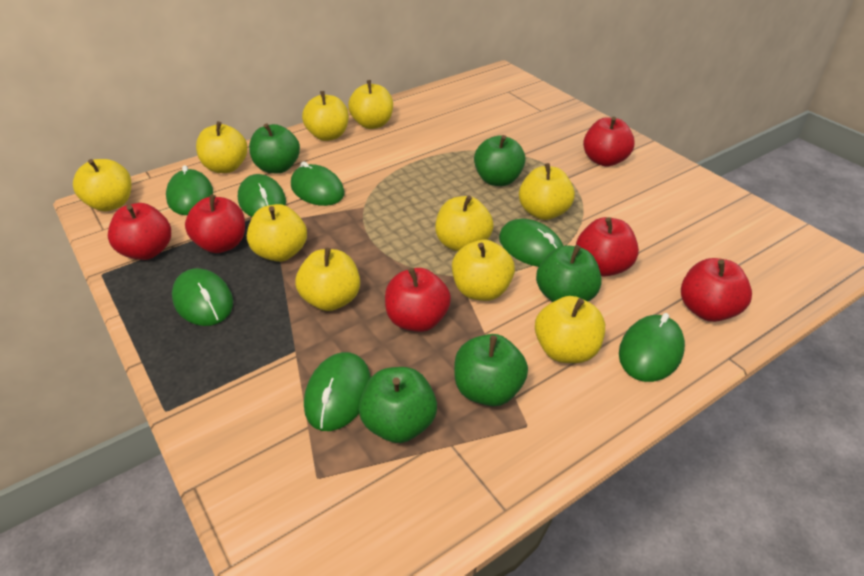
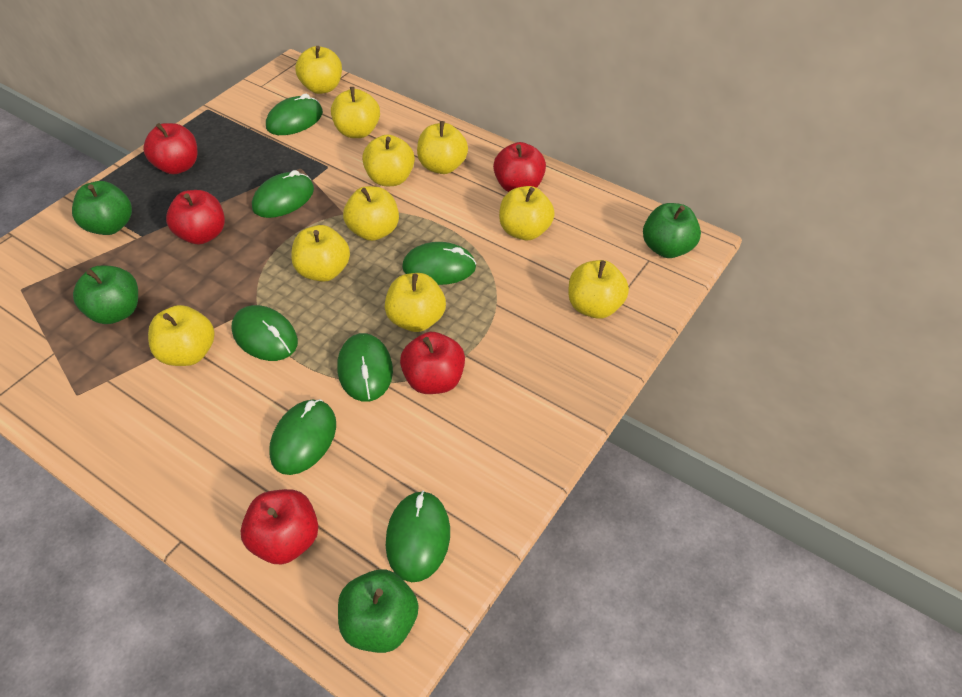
green apple: 5 -> 4
red apple: 6 -> 5

